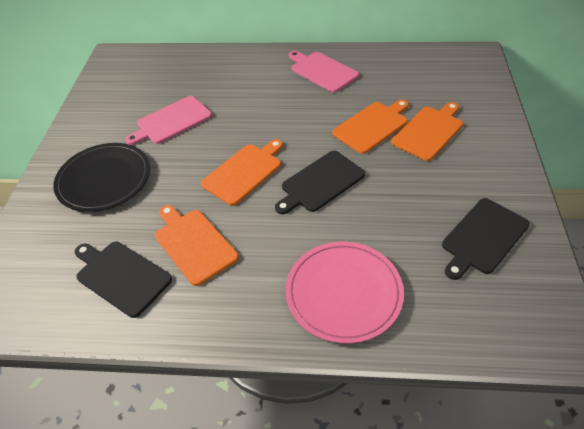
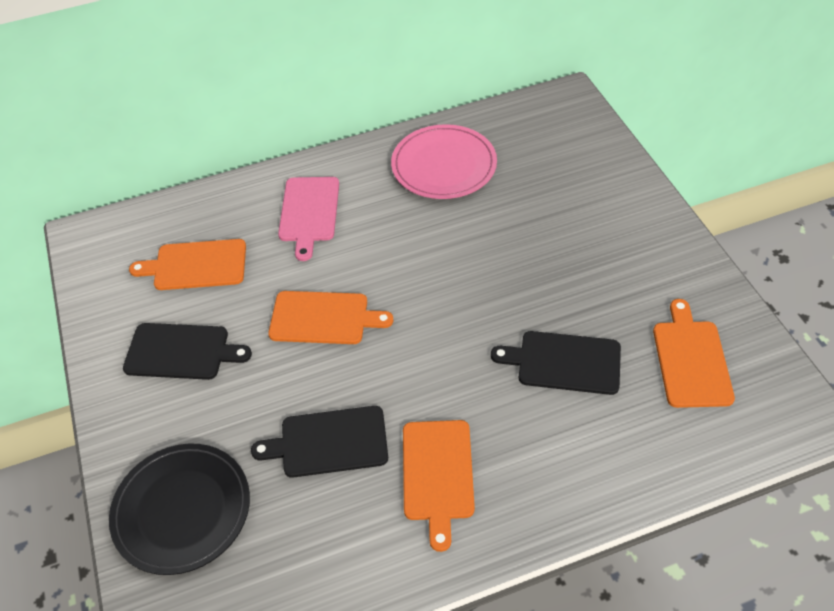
pink cutting board: 2 -> 1

